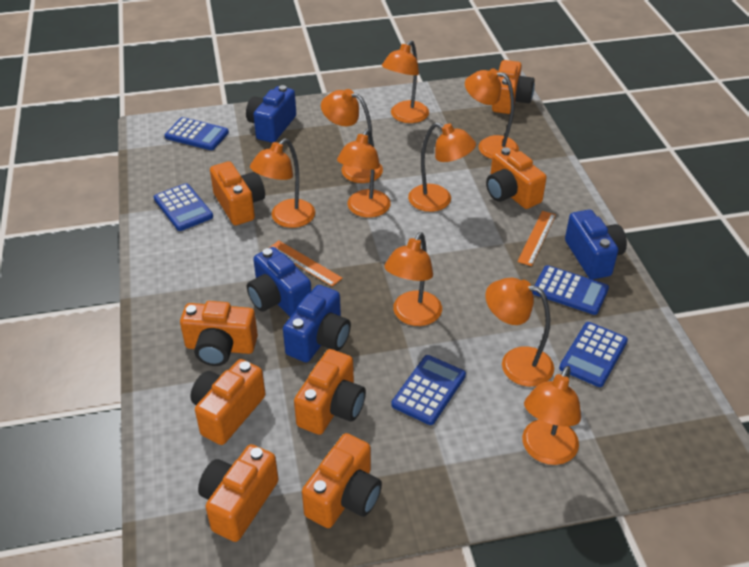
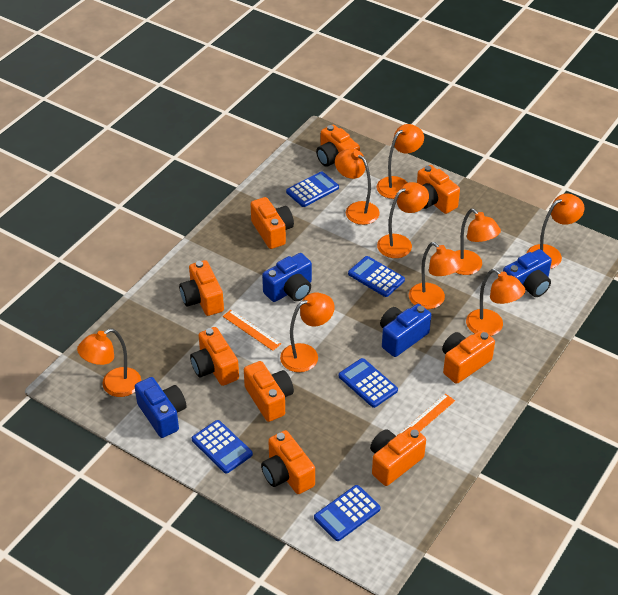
orange camera: 8 -> 9

